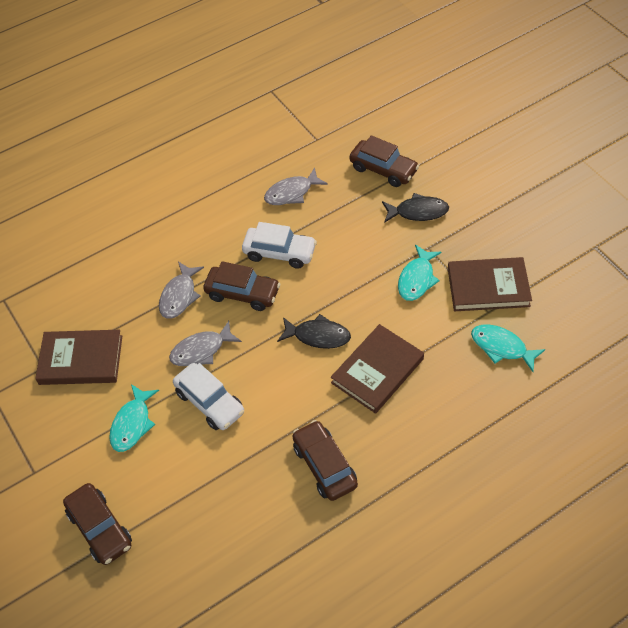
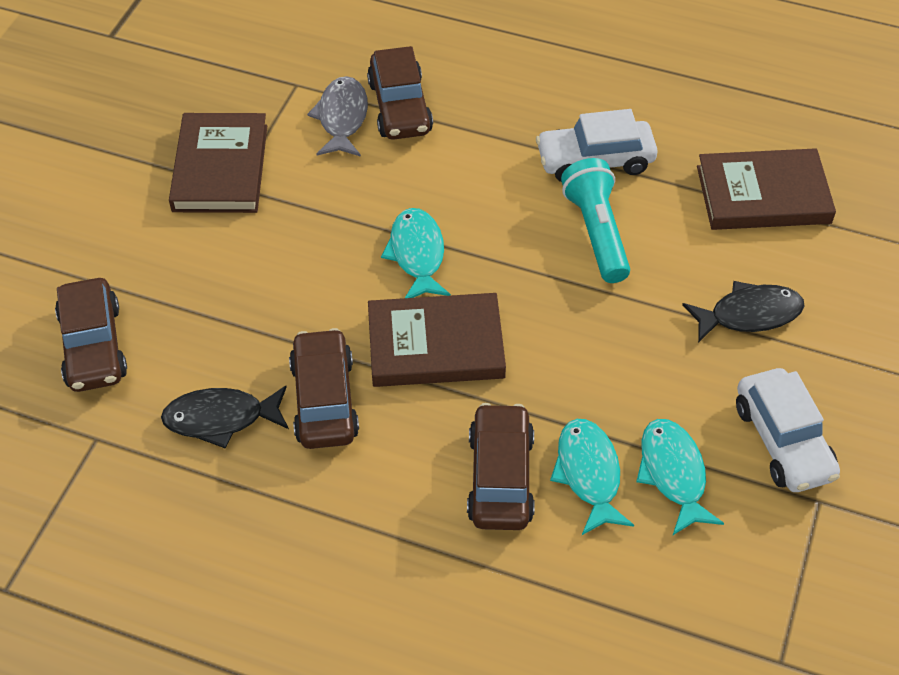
grey fish: 3 -> 1
turquoise flashlight: 0 -> 1

